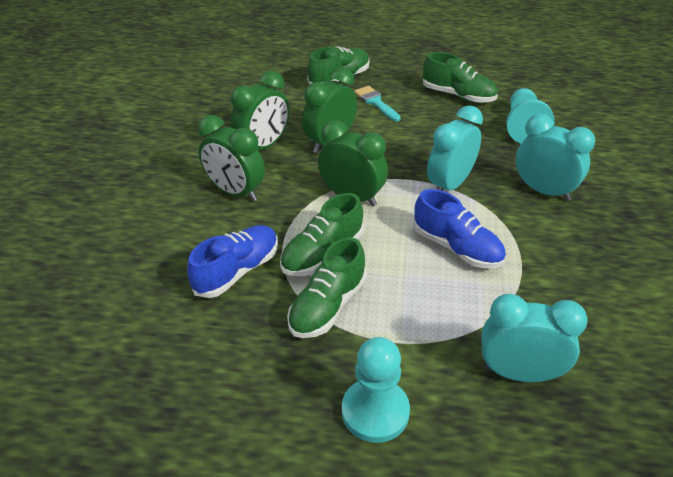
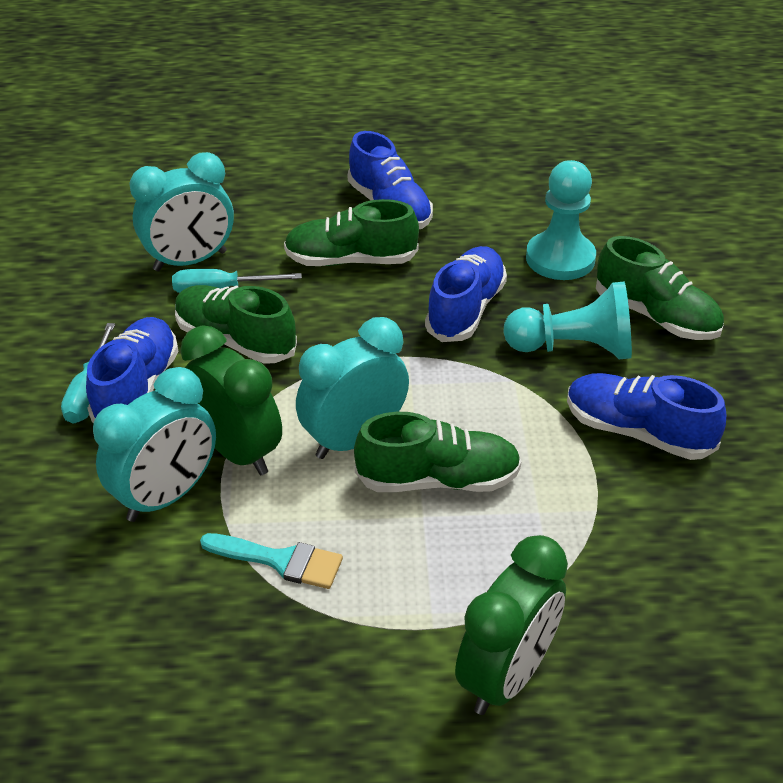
blue shoe: 2 -> 4
green clock: 4 -> 2
turquoise screwdriver: 0 -> 2

